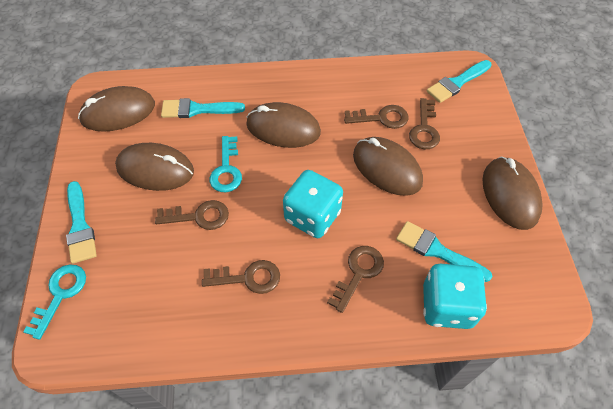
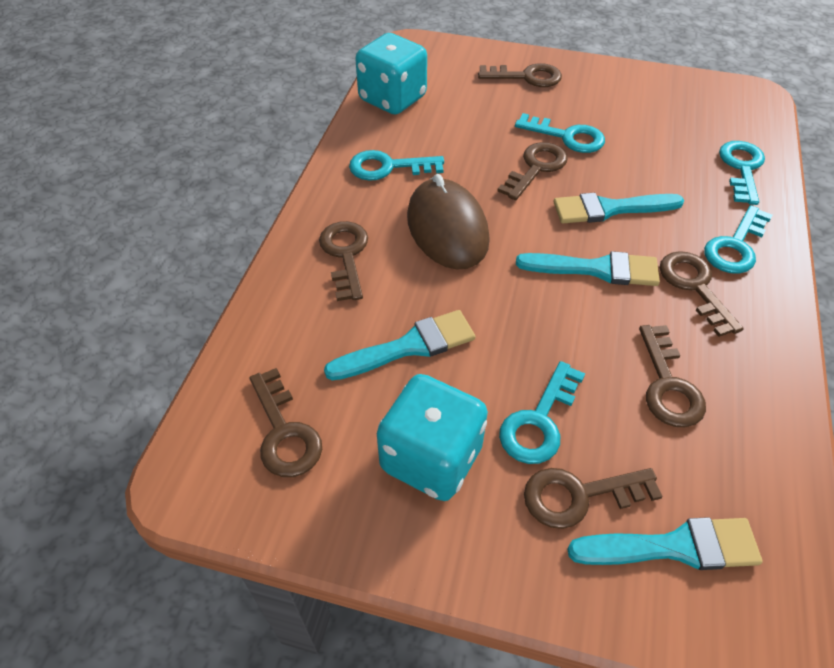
brown key: 5 -> 7
brown mouse: 5 -> 1
turquoise key: 2 -> 5

